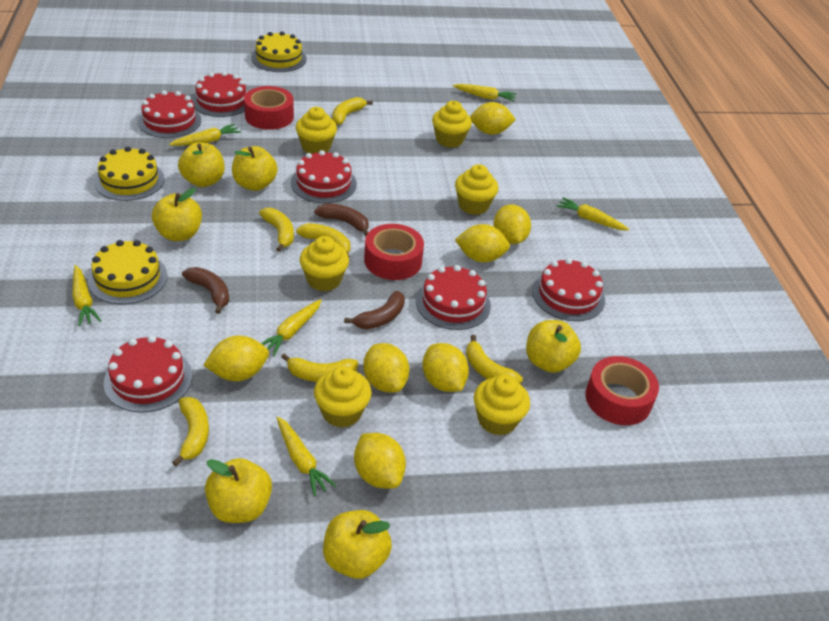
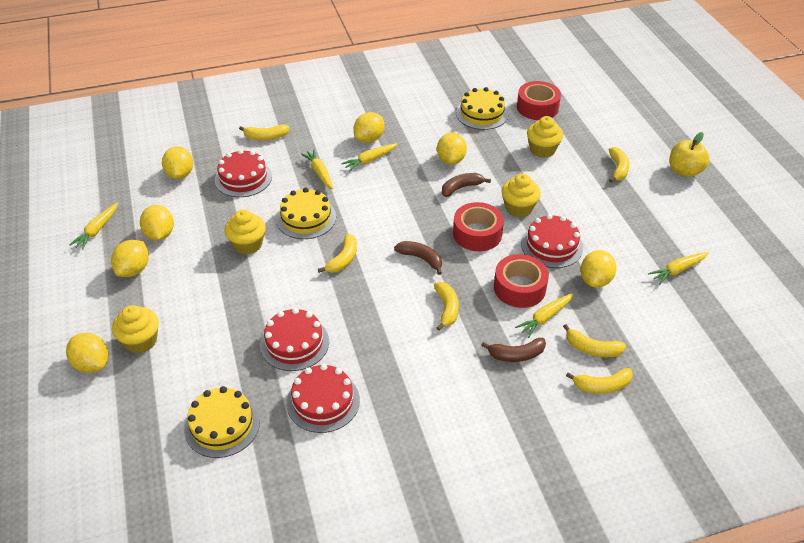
red cake: 6 -> 4
yellow apple: 6 -> 1
yellow carrot: 6 -> 5
yellow cupcake: 6 -> 4

